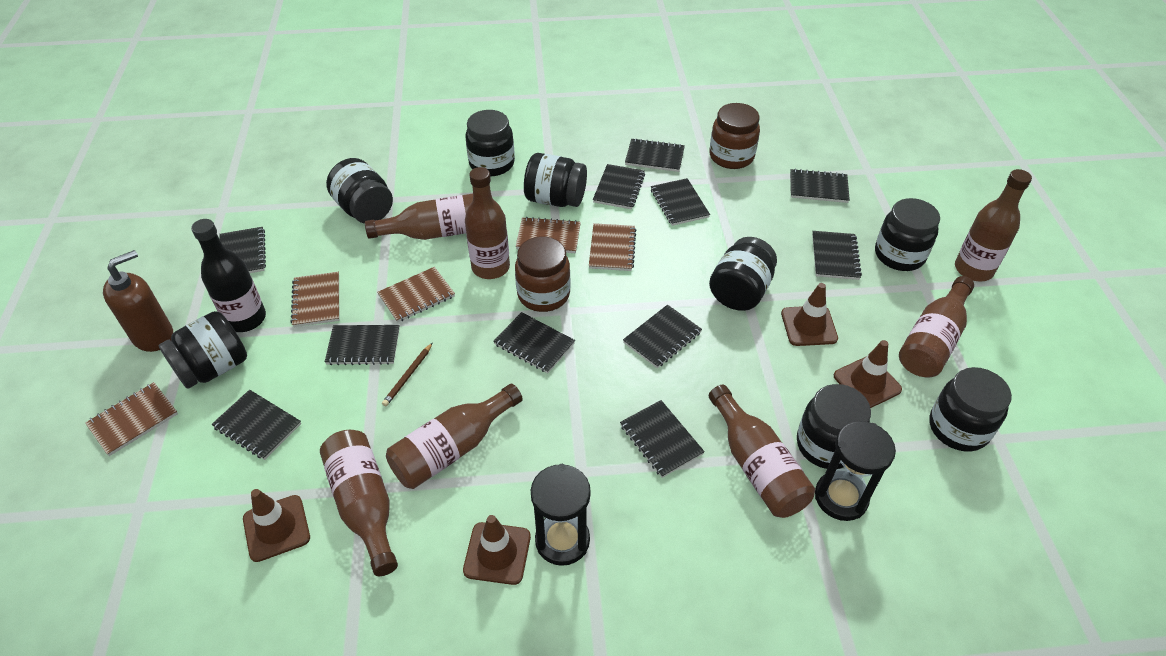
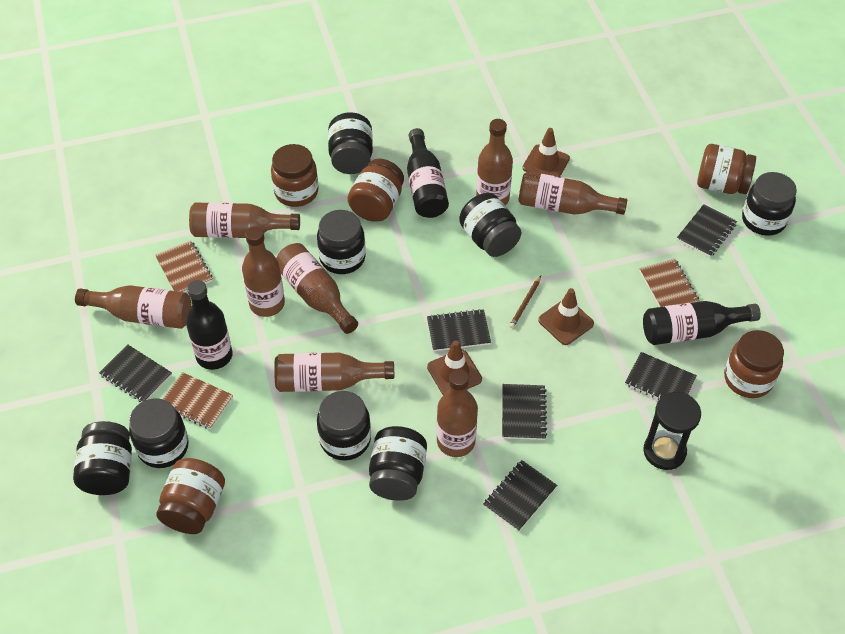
black bottle: 1 -> 3
black hourglass: 2 -> 1
black notebook: 11 -> 6
brown bottle: 7 -> 8
brown jar: 2 -> 5
brown notebook: 5 -> 3
brown soap dispenser: 1 -> 0
brown traffic cone: 4 -> 3

